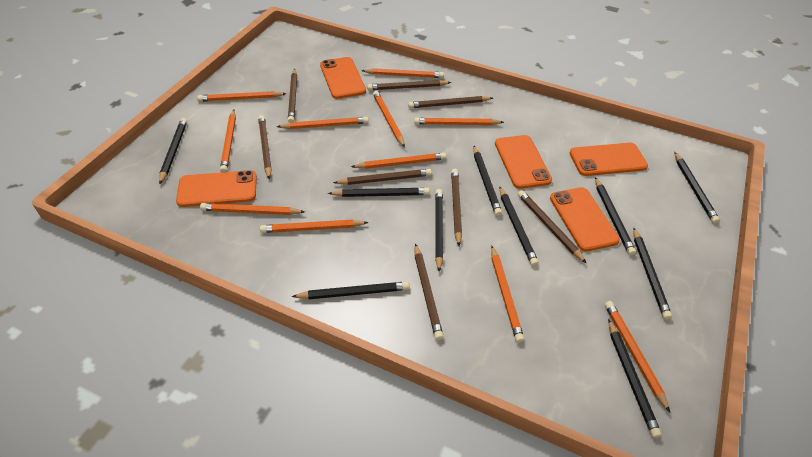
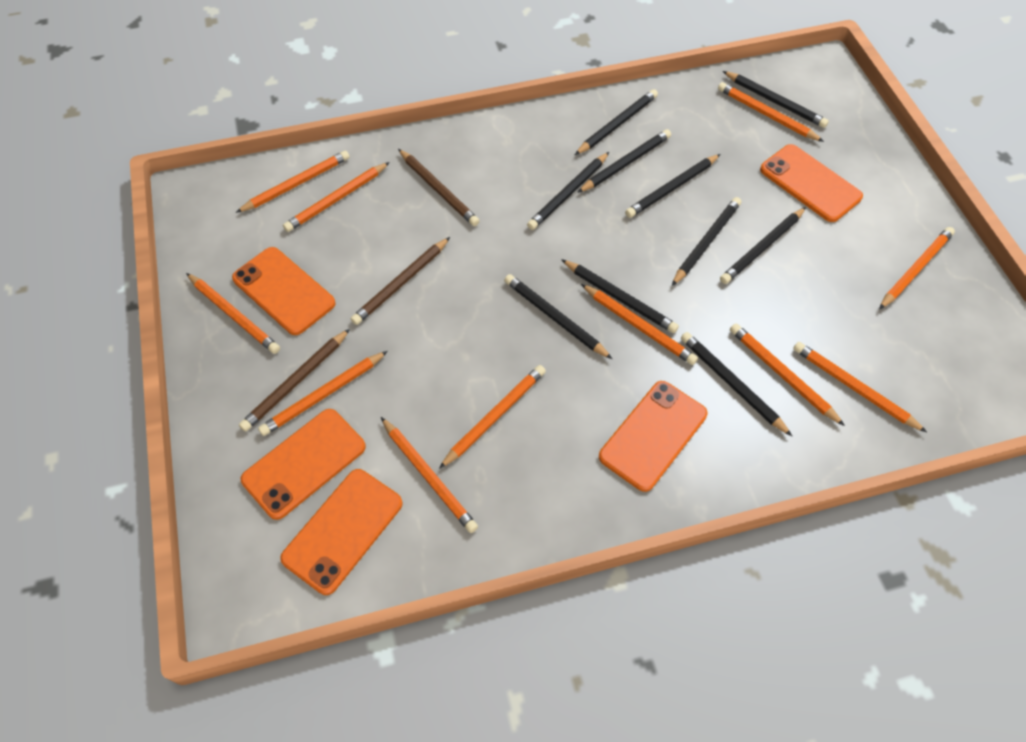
brown pencil: 8 -> 3

